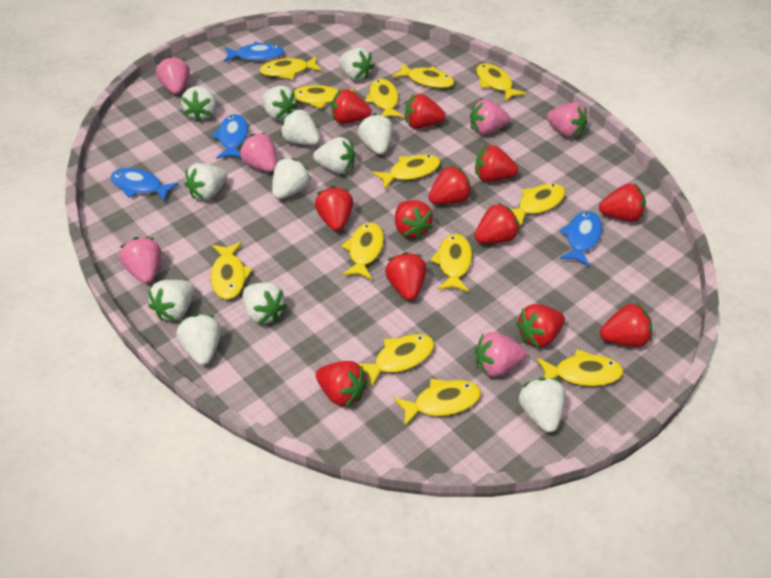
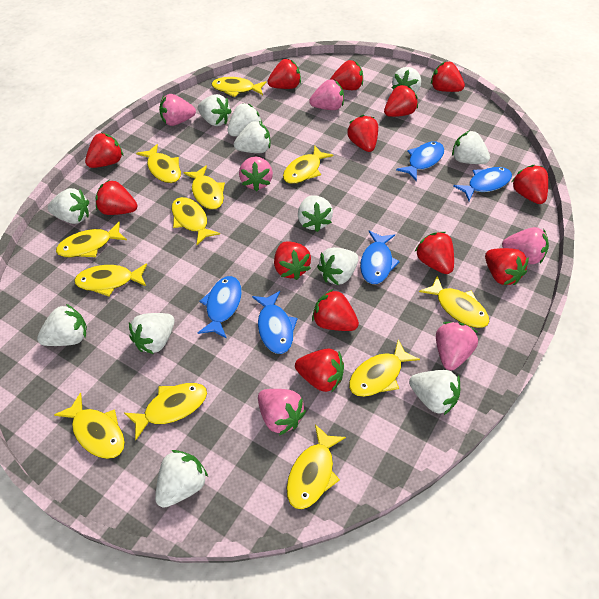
blue fish: 4 -> 5
red strawberry: 12 -> 13
yellow fish: 13 -> 12

